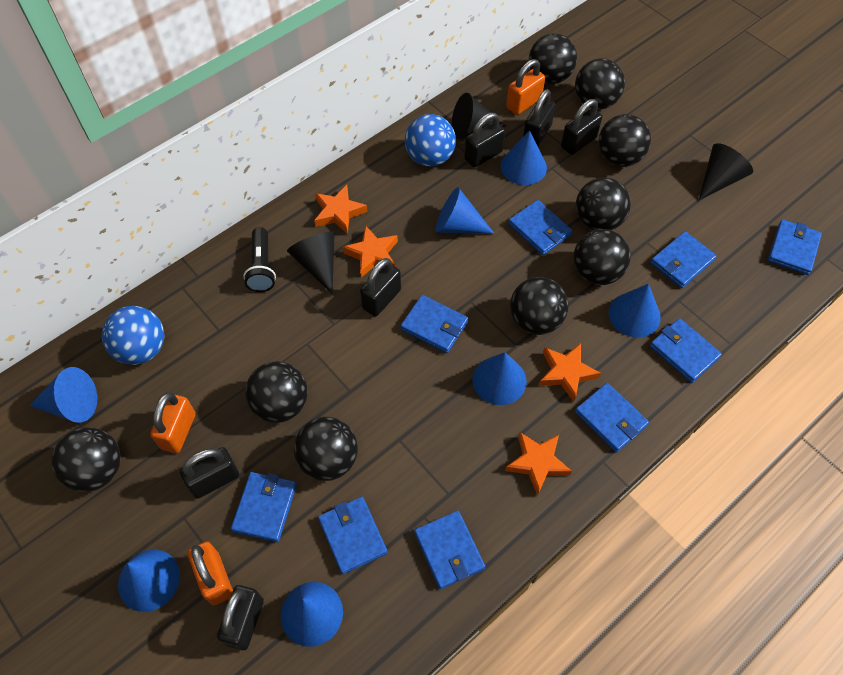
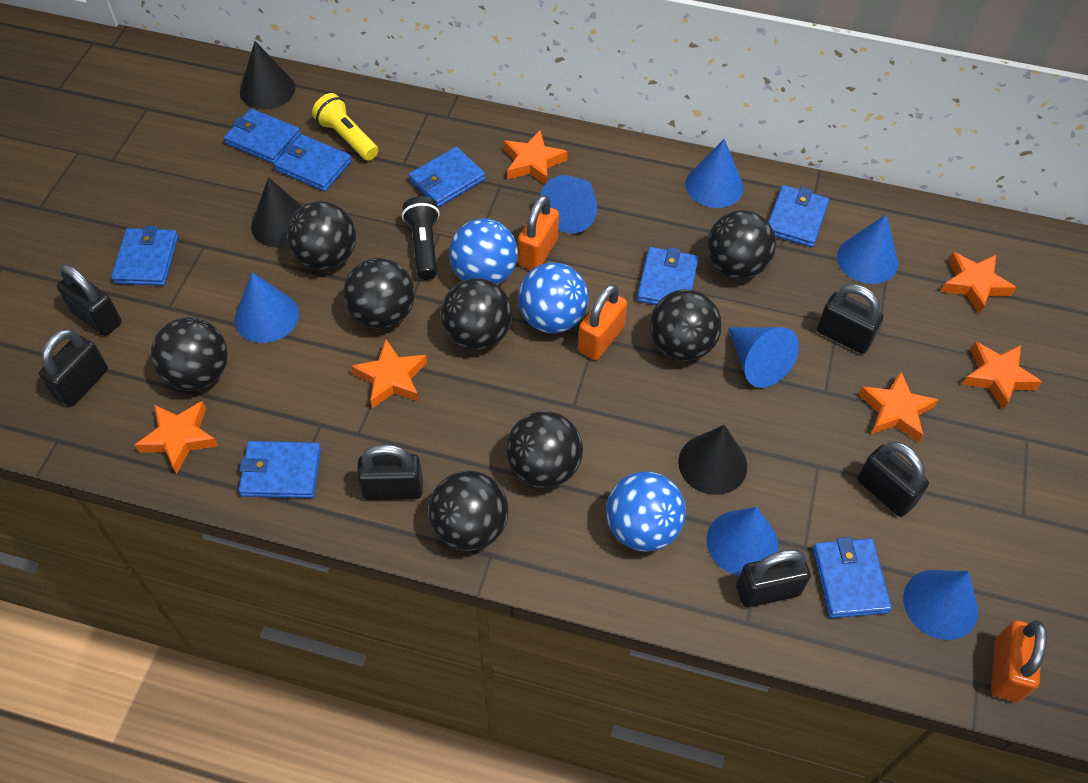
black ball: 9 -> 8
blue ball: 2 -> 3
blue wallet: 9 -> 8
orange star: 4 -> 6
yellow flashlight: 0 -> 1

